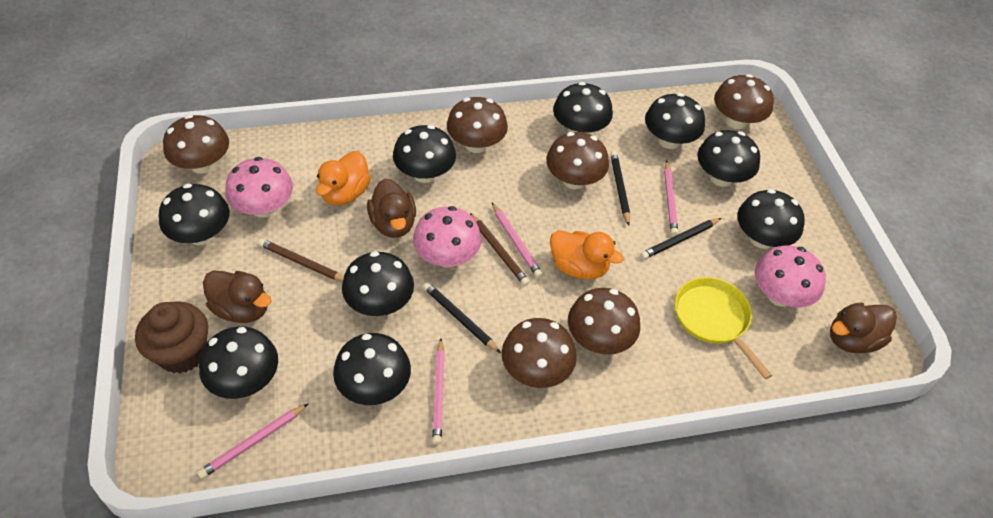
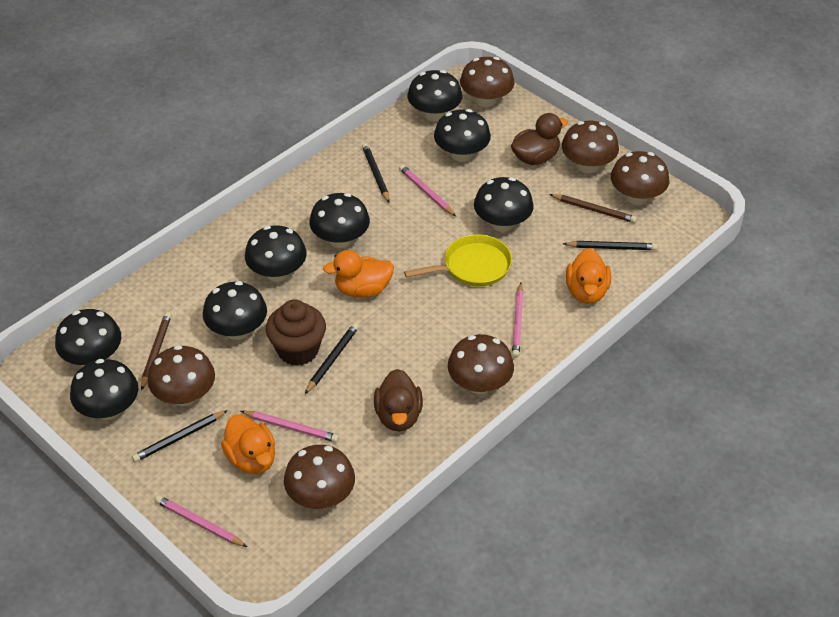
black mushroom: 9 -> 8
black pencil: 3 -> 4
brown duck: 3 -> 2
orange duck: 2 -> 3
pink mushroom: 3 -> 0

